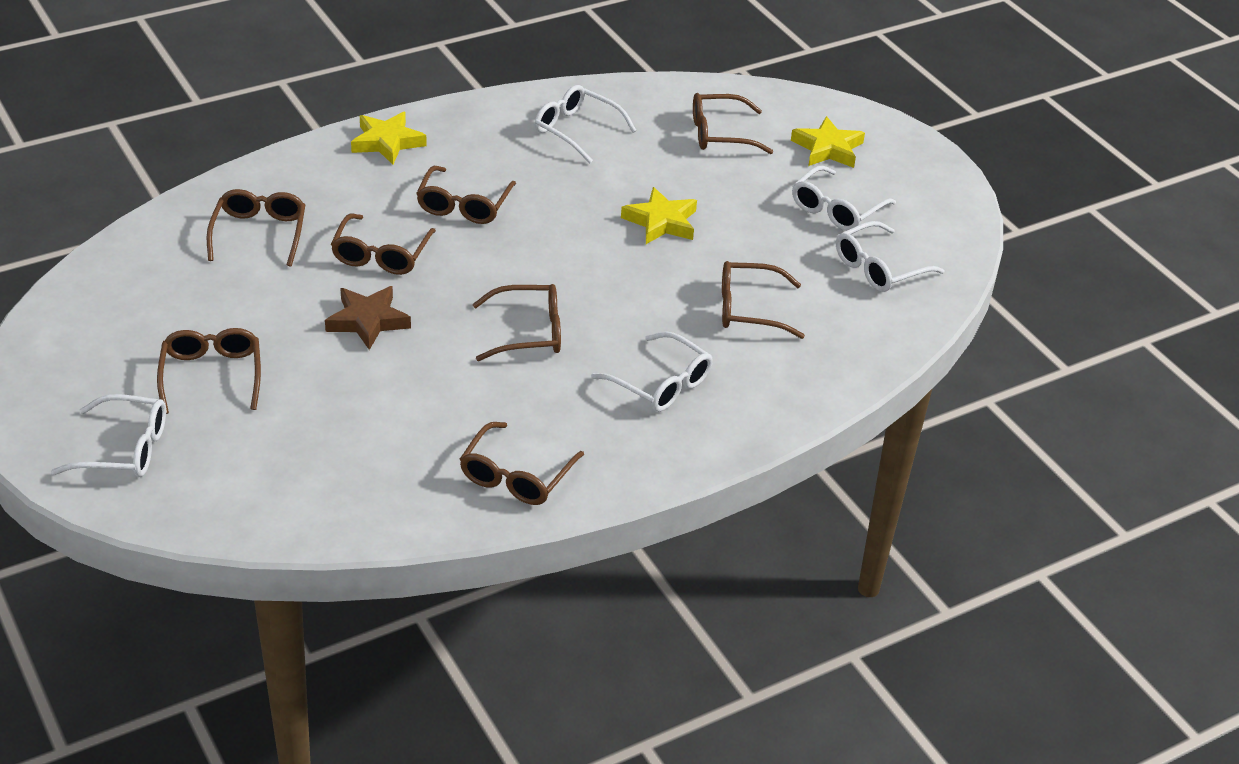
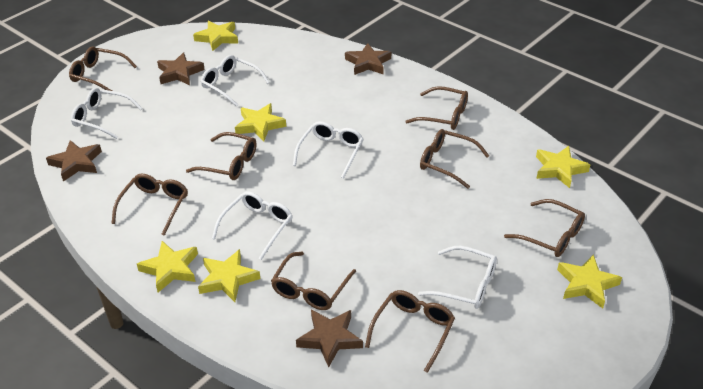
brown star: 1 -> 4
yellow star: 3 -> 6

